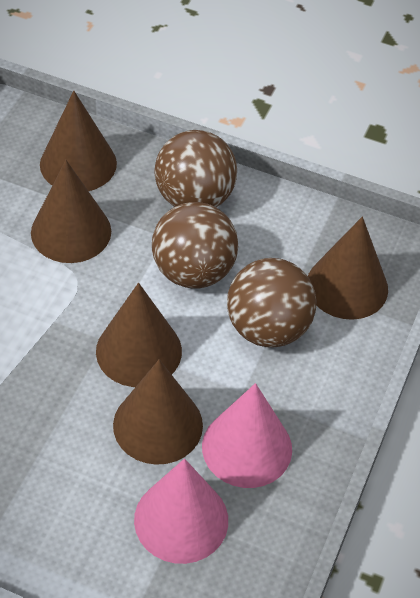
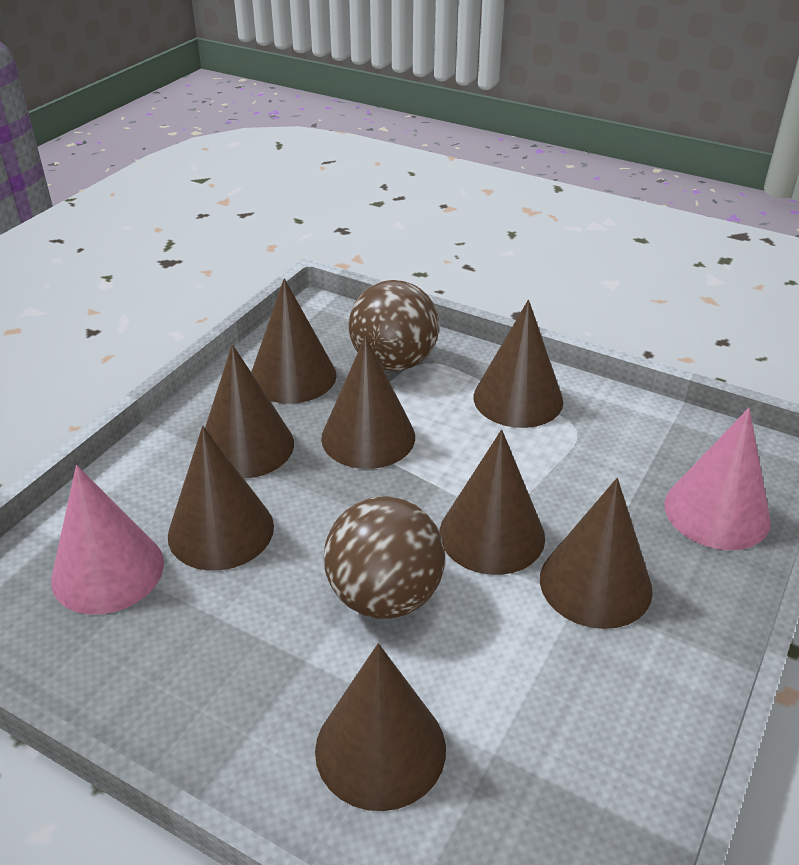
brown ball: 3 -> 2
brown cone: 5 -> 8

